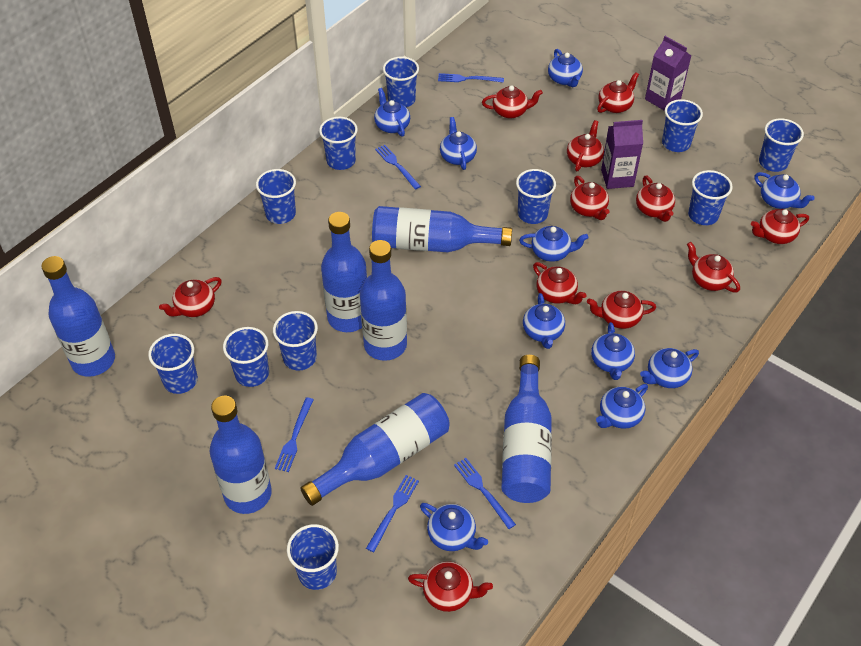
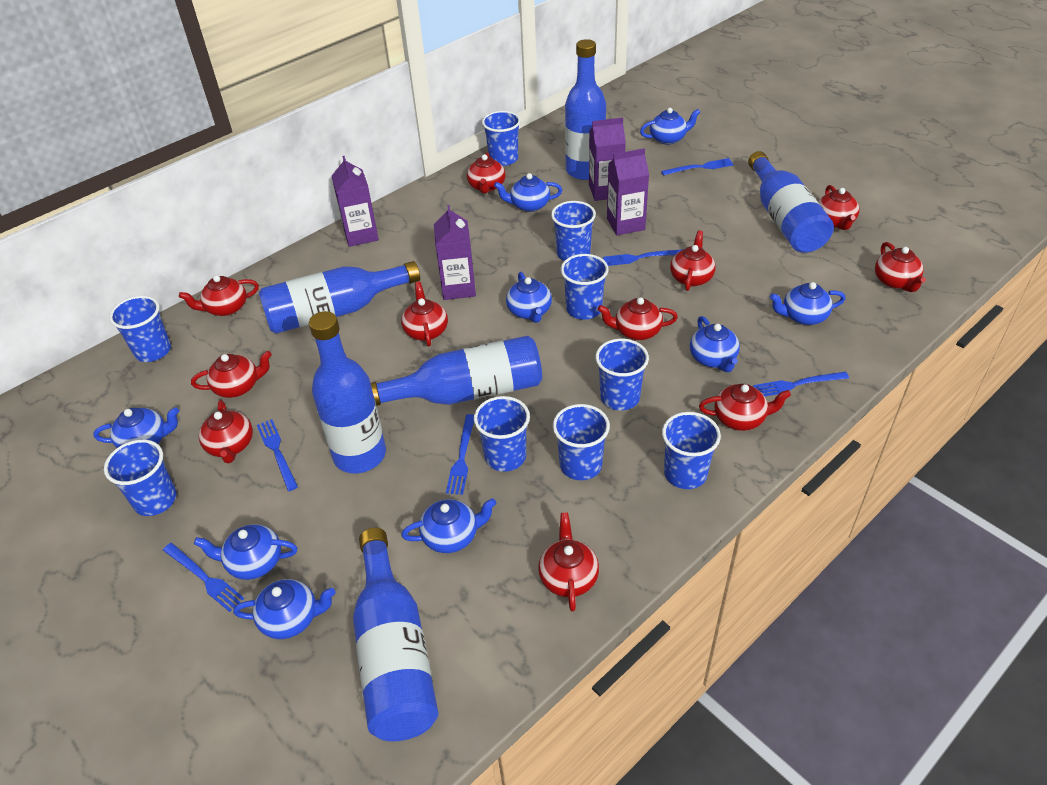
blue bottle: 7 -> 6
blue cup: 11 -> 9
blue fork: 5 -> 6
blue teapot: 10 -> 9
purple carton: 2 -> 4

